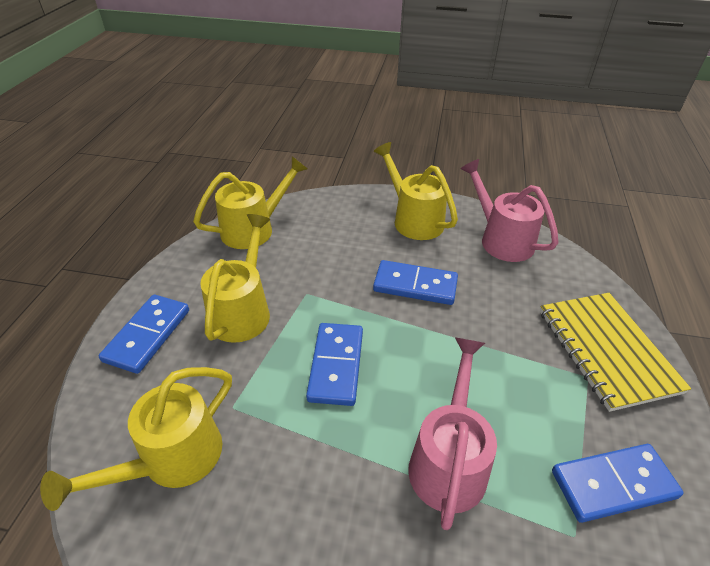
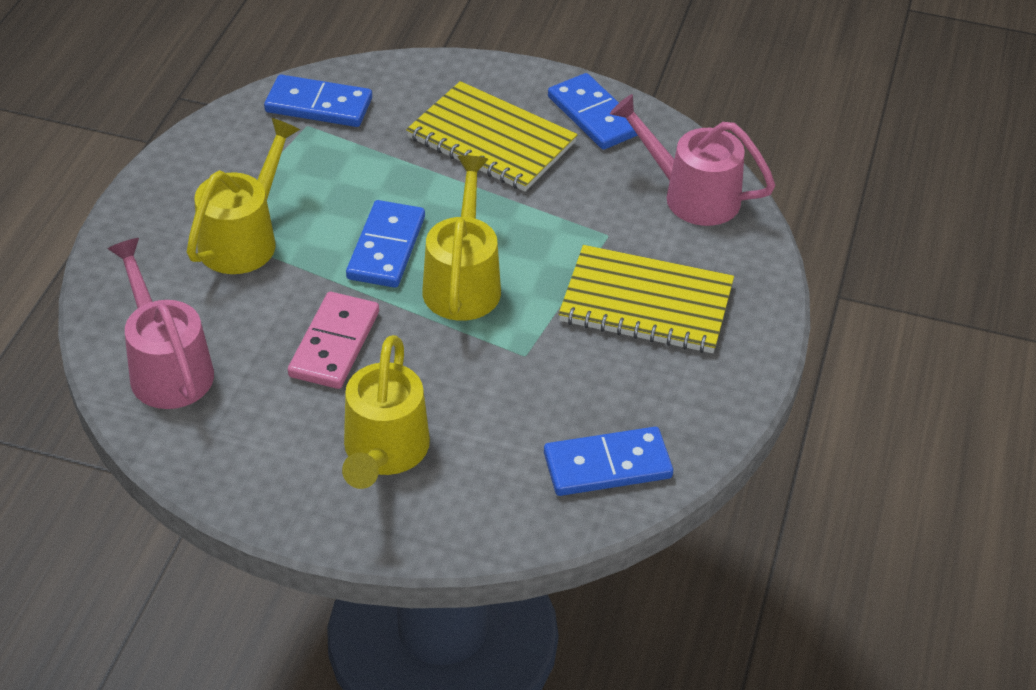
pink domino: 0 -> 1
yellow notebook: 1 -> 2
yellow watering can: 4 -> 3

